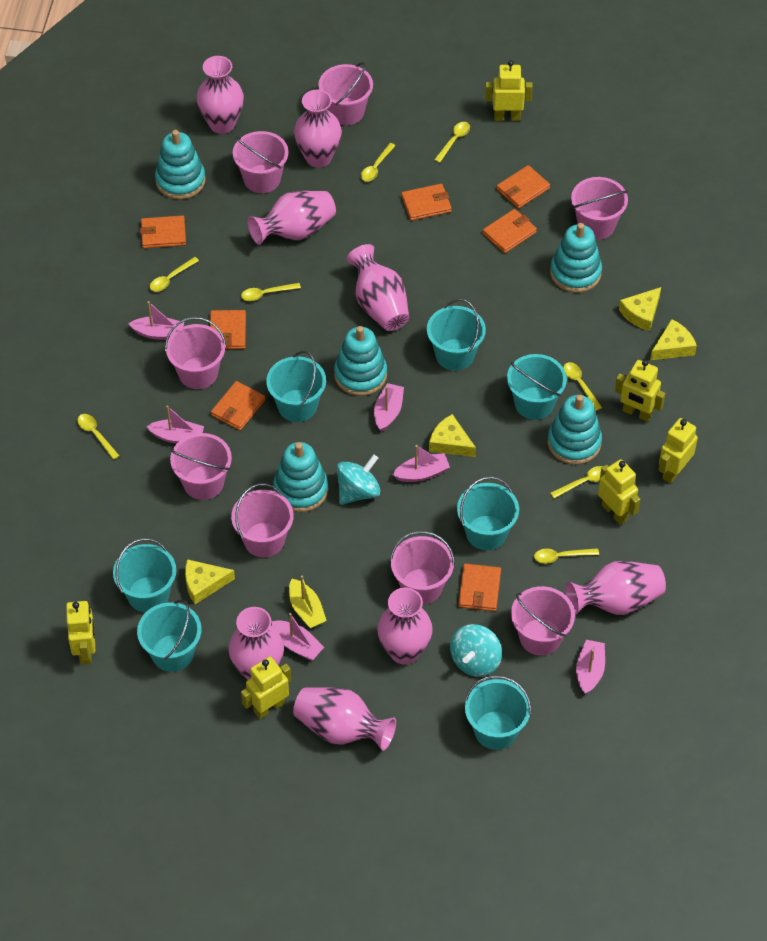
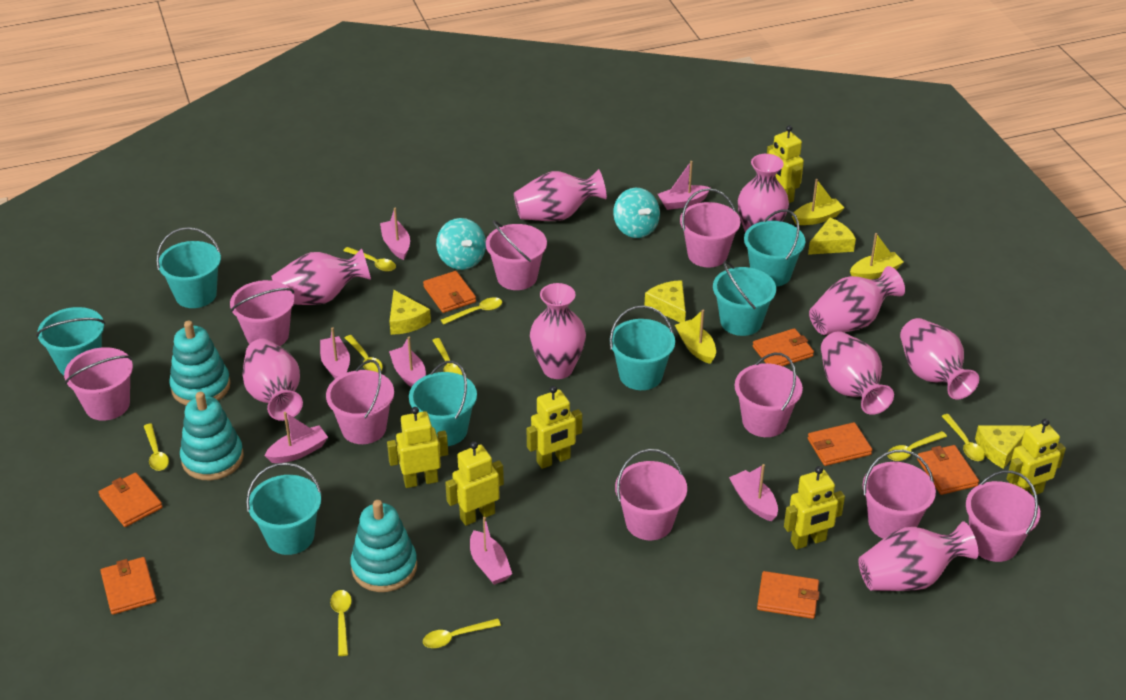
pink boat: 6 -> 7
pink bucket: 8 -> 9
pink vase: 8 -> 9
turquoise stacking toy: 5 -> 3
yellow boat: 1 -> 3
yellow spoon: 8 -> 9

